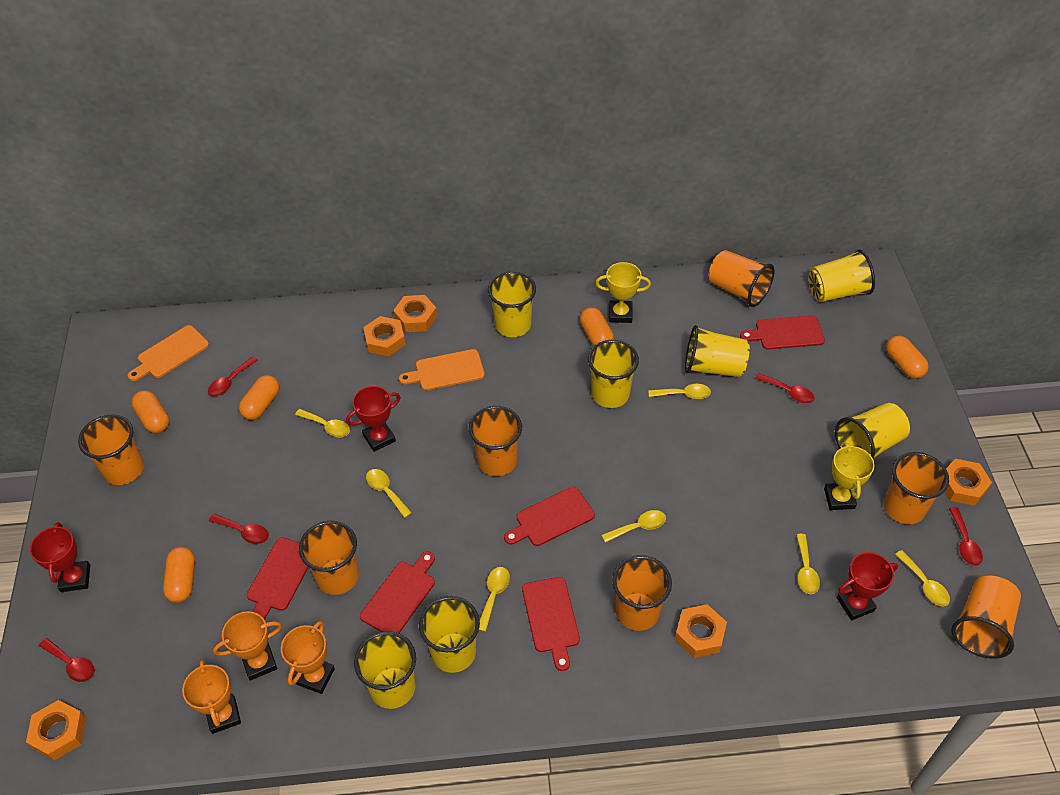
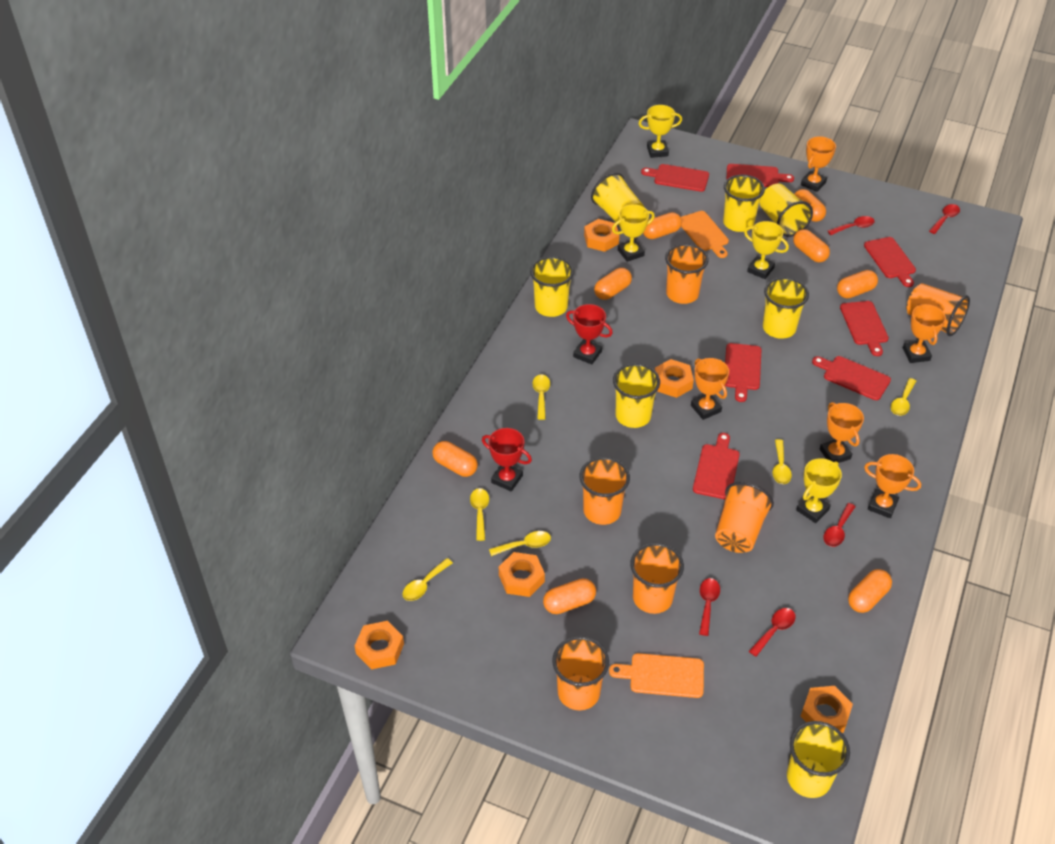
orange capsule: 5 -> 8
orange cup: 7 -> 6
orange trophy: 3 -> 5
red cutting board: 5 -> 7
red trophy: 3 -> 2
yellow spoon: 7 -> 6
yellow trophy: 2 -> 4

